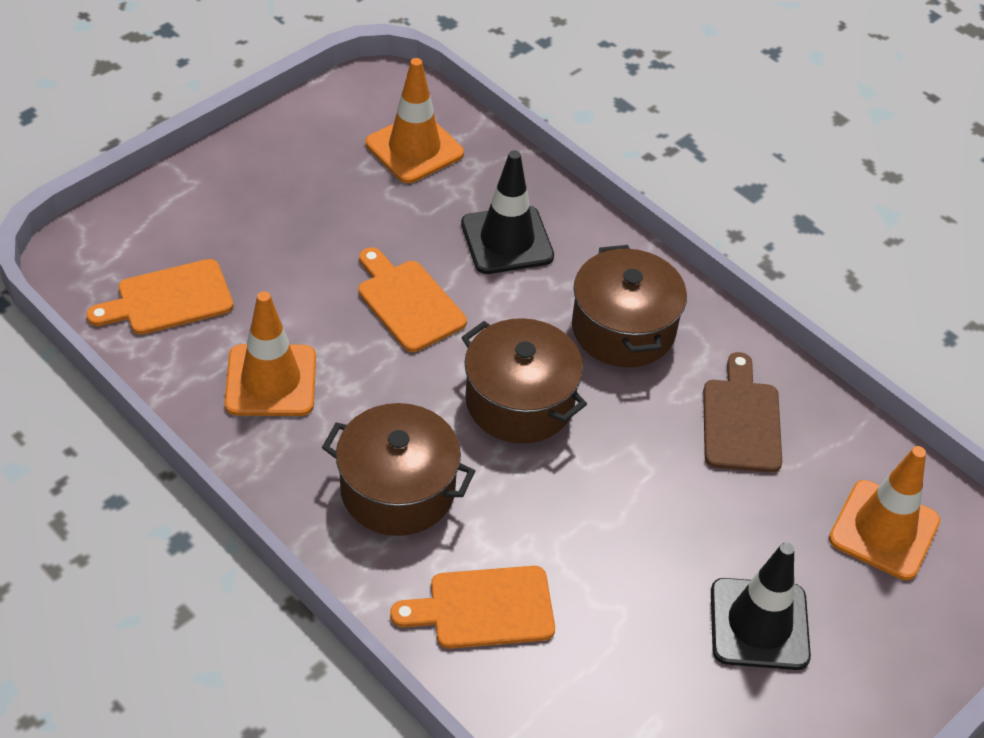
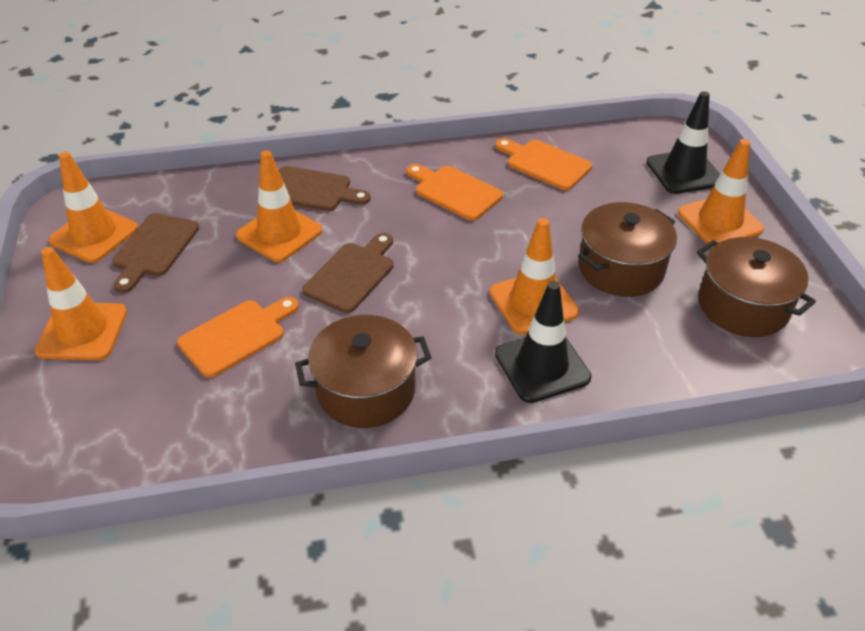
brown cutting board: 1 -> 3
orange traffic cone: 3 -> 5

